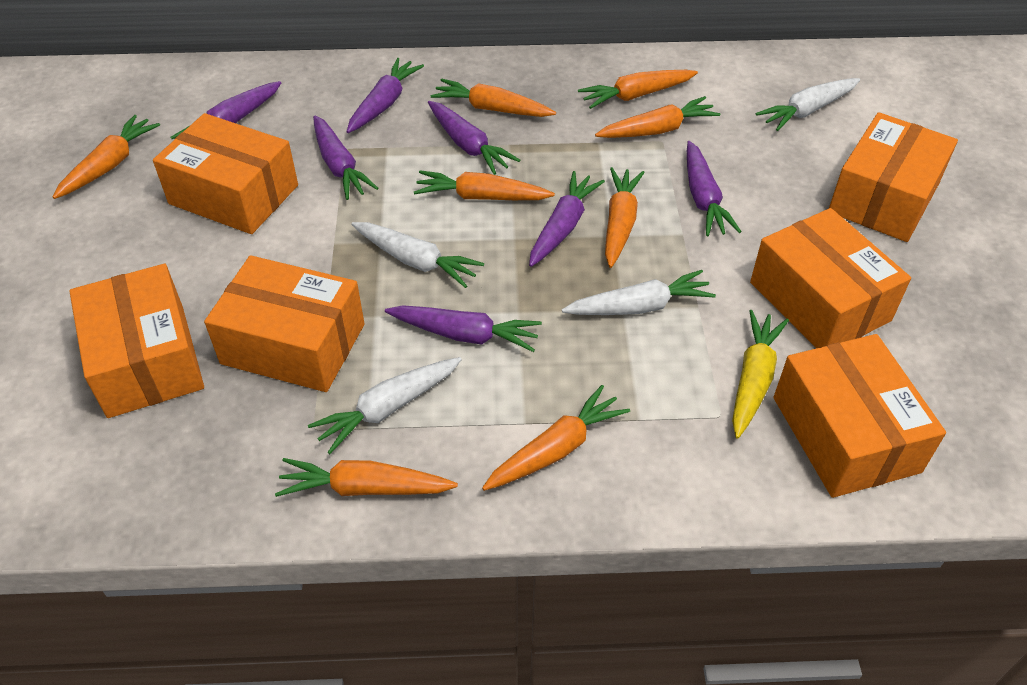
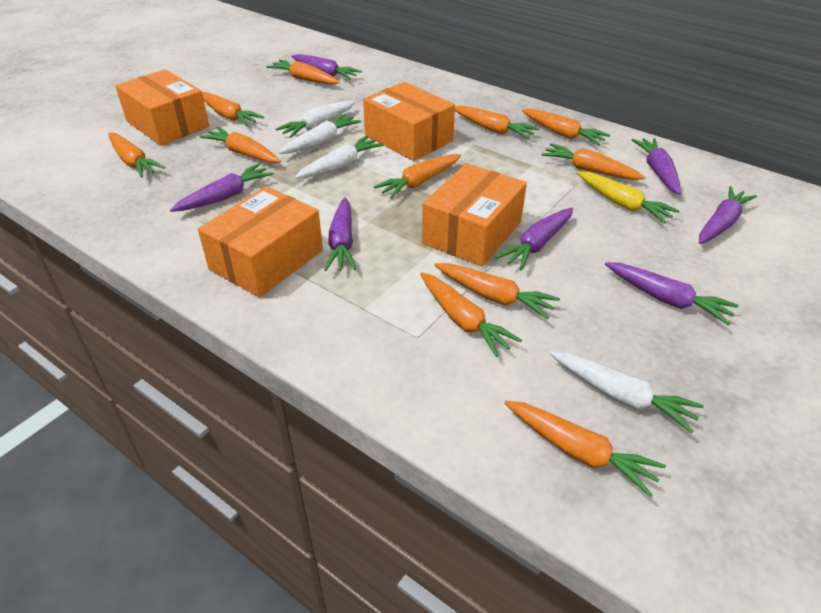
orange box: 6 -> 4
orange carrot: 8 -> 11

